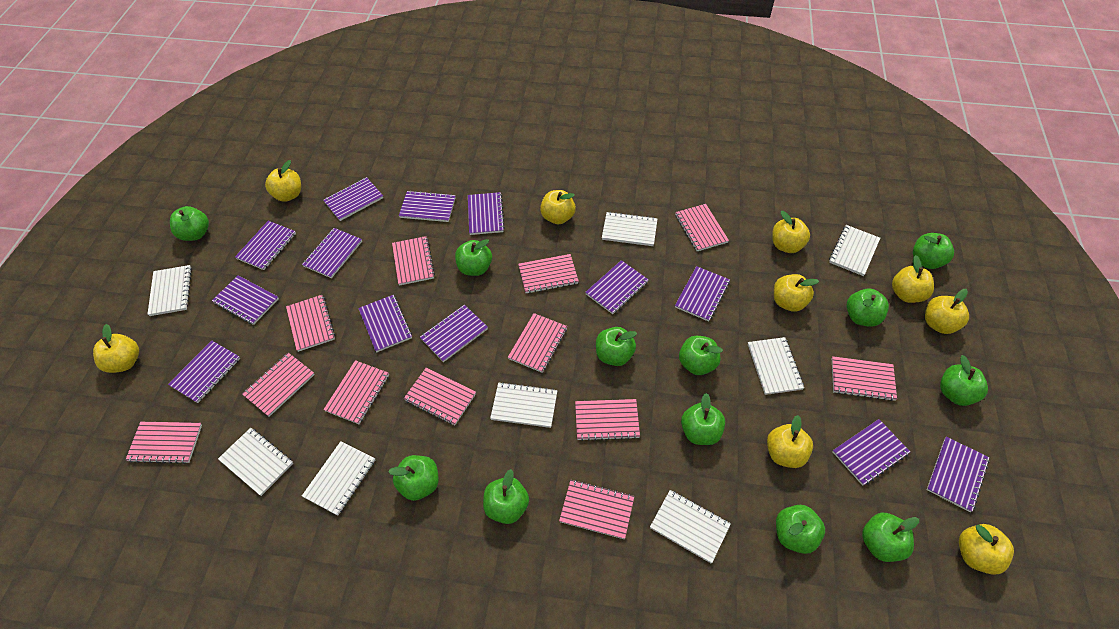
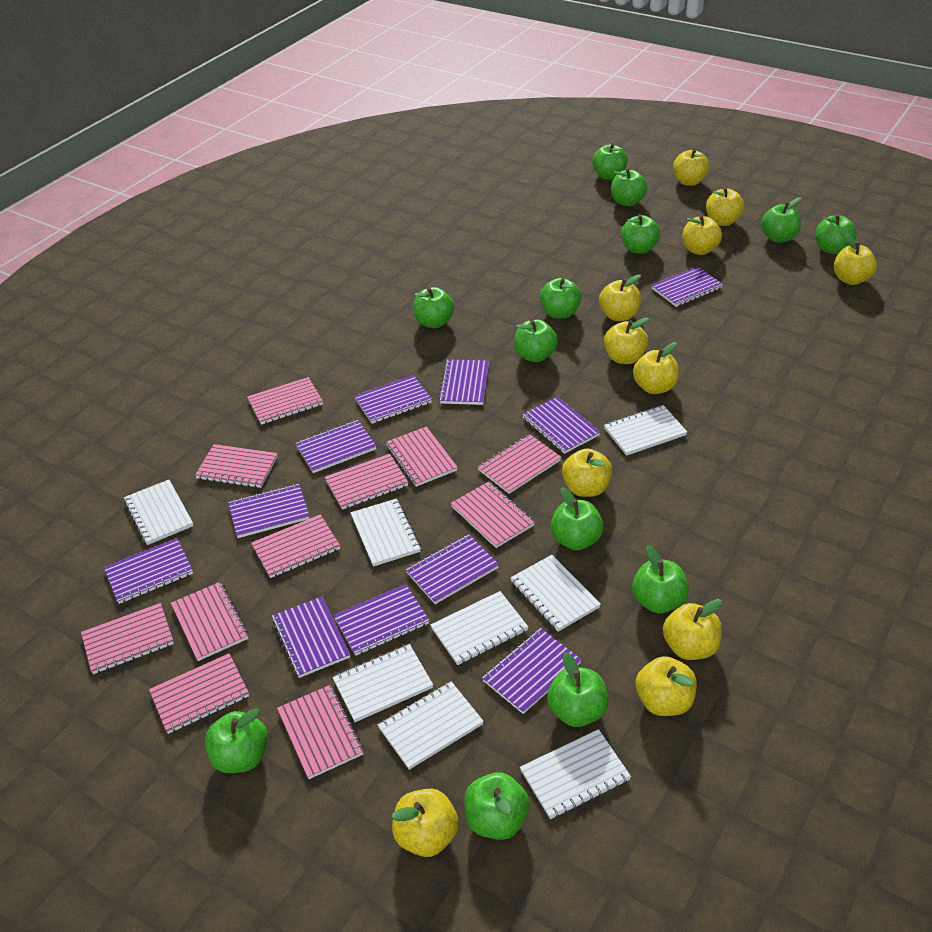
green apple: 12 -> 13
pink notebook: 12 -> 11
purple notebook: 13 -> 11
yellow apple: 9 -> 11

